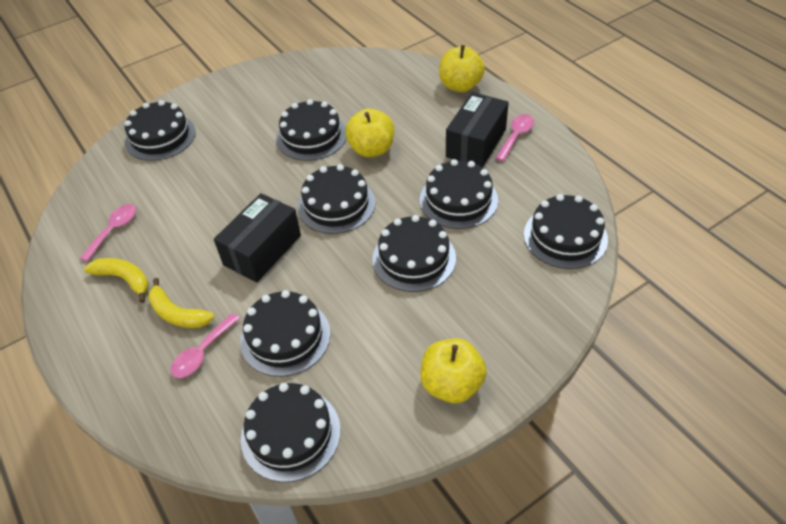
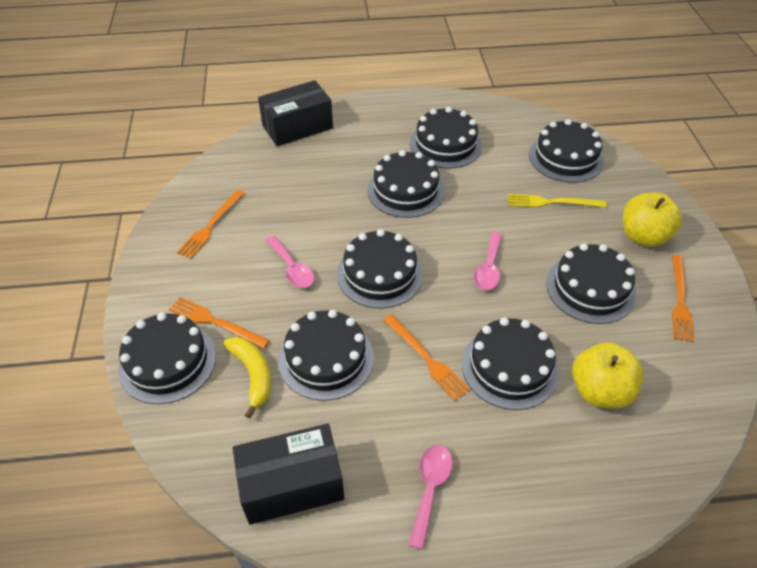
orange fork: 0 -> 4
yellow apple: 3 -> 2
yellow banana: 2 -> 1
yellow fork: 0 -> 1

